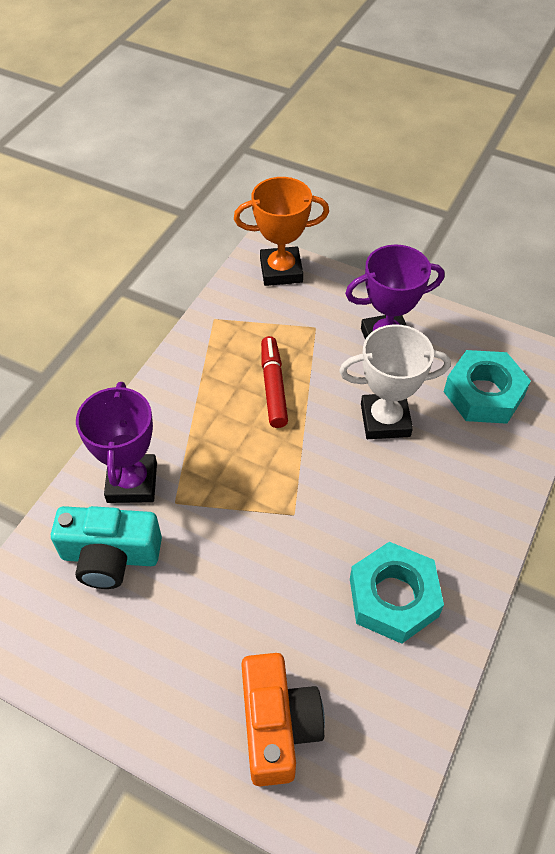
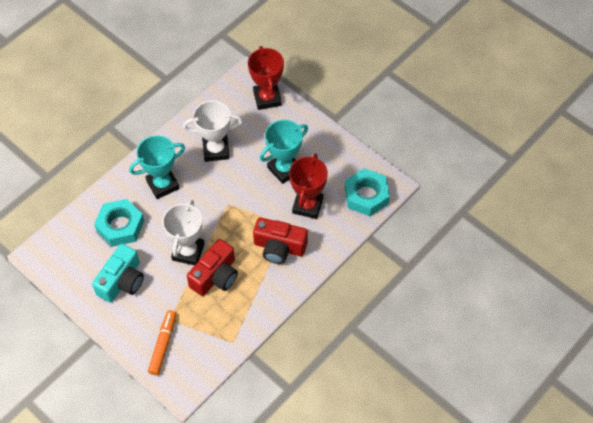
orange camera: 1 -> 0
orange marker: 0 -> 1
orange trophy: 1 -> 0
purple trophy: 2 -> 0
red camera: 0 -> 2
red marker: 1 -> 0
red trophy: 0 -> 2
turquoise trophy: 0 -> 2
white trophy: 1 -> 2

